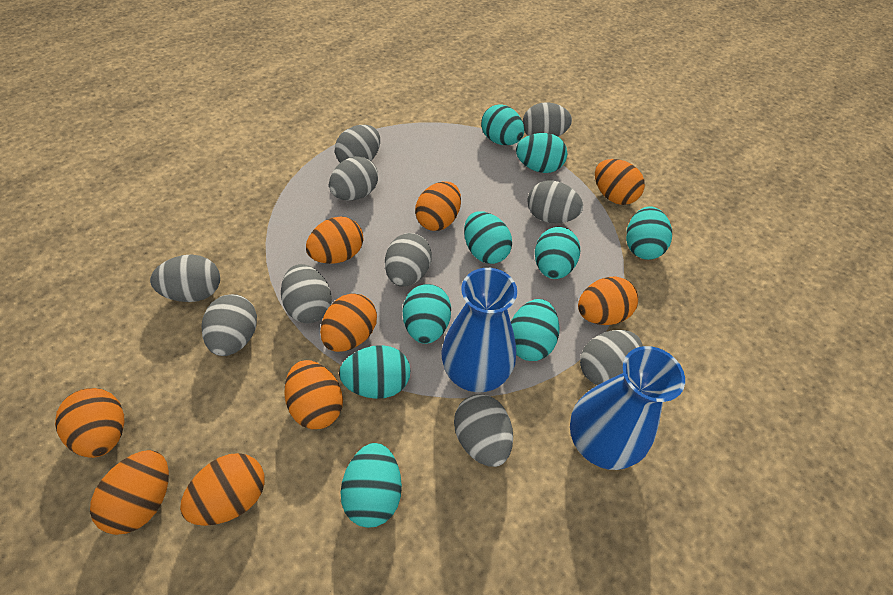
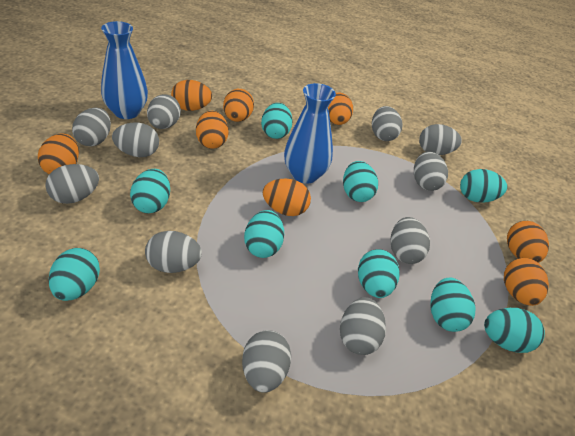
grey egg: 10 -> 11
orange egg: 9 -> 8

